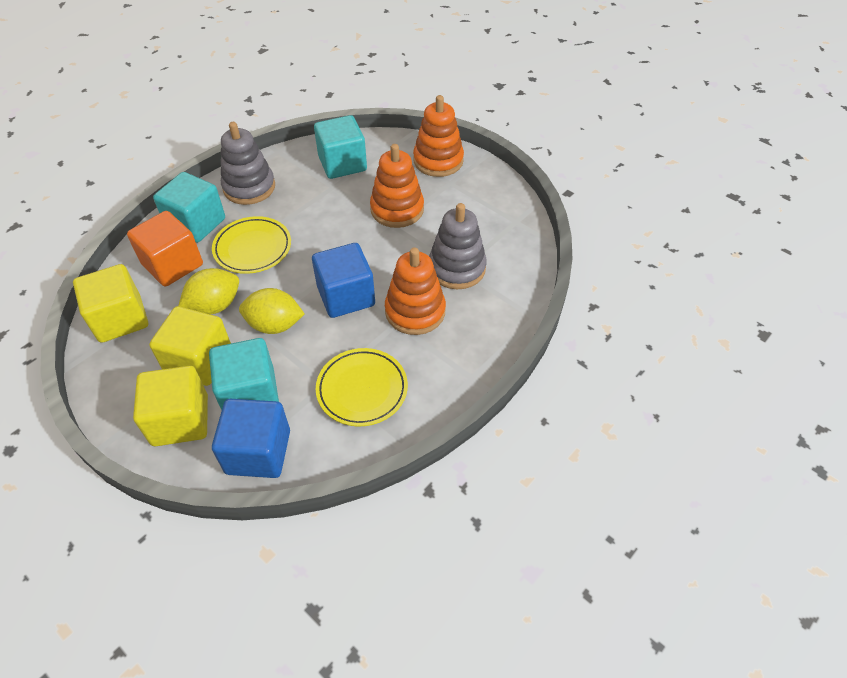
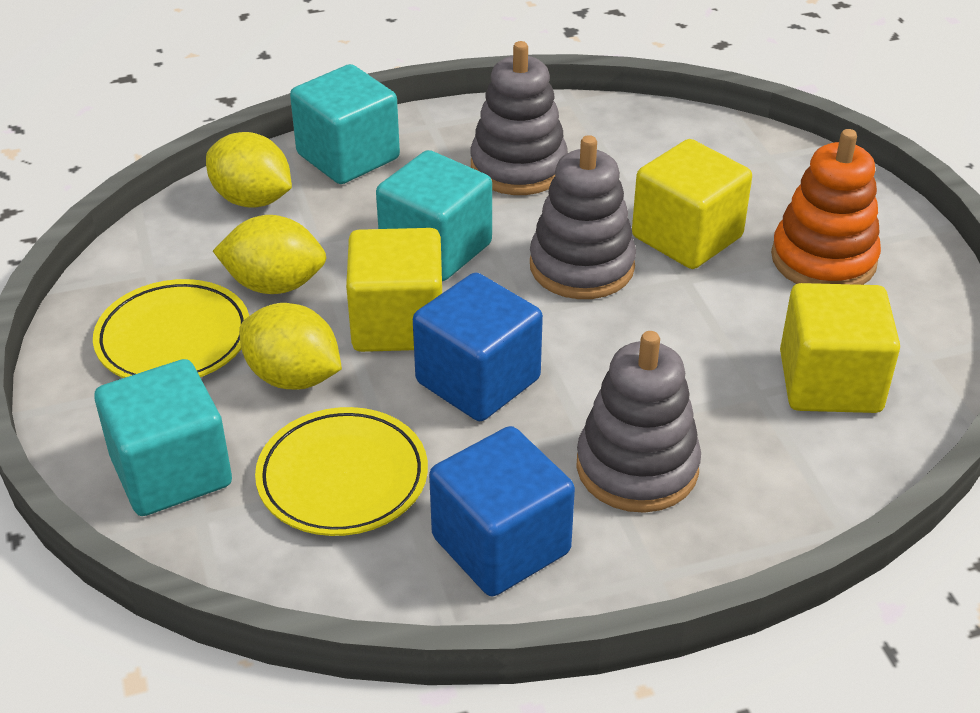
grey stacking toy: 2 -> 3
orange cube: 1 -> 0
orange stacking toy: 3 -> 1
yellow lemon: 2 -> 3

